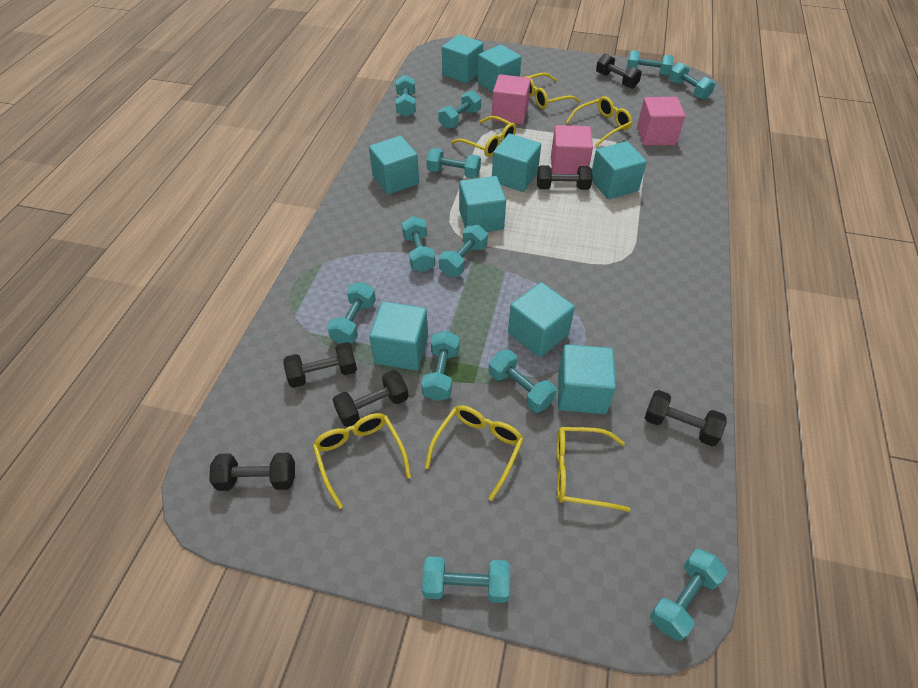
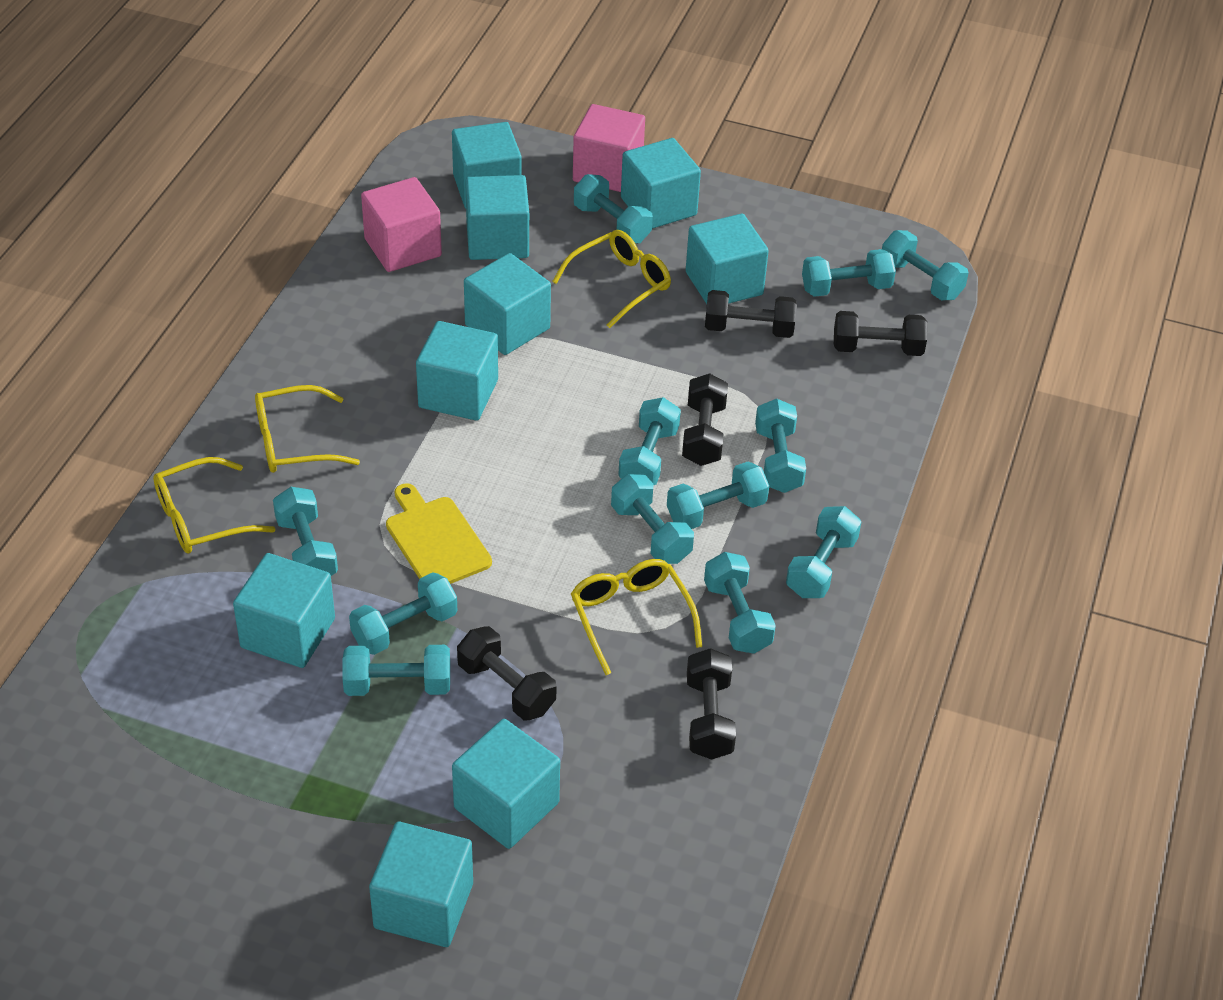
black dumbbell: 6 -> 5
pink cube: 3 -> 2
yellow cutting board: 0 -> 1
yellow glasses: 6 -> 4

